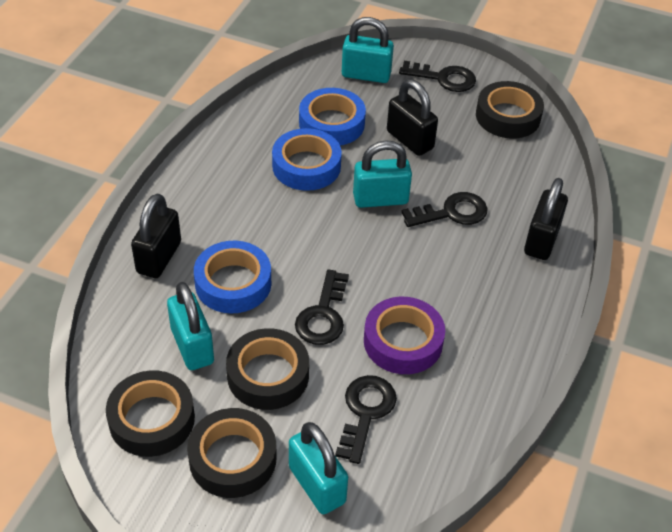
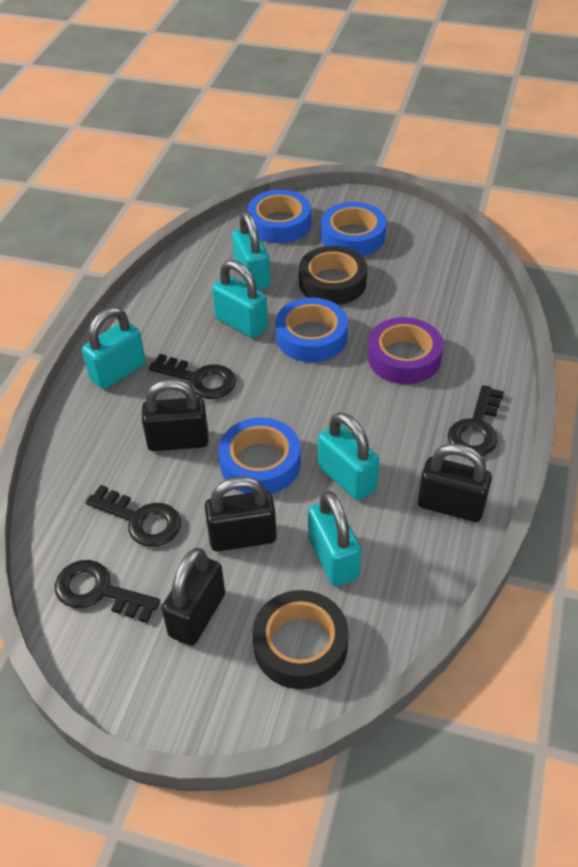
black padlock: 3 -> 4
black tape: 4 -> 2
blue tape: 3 -> 4
turquoise padlock: 4 -> 5

